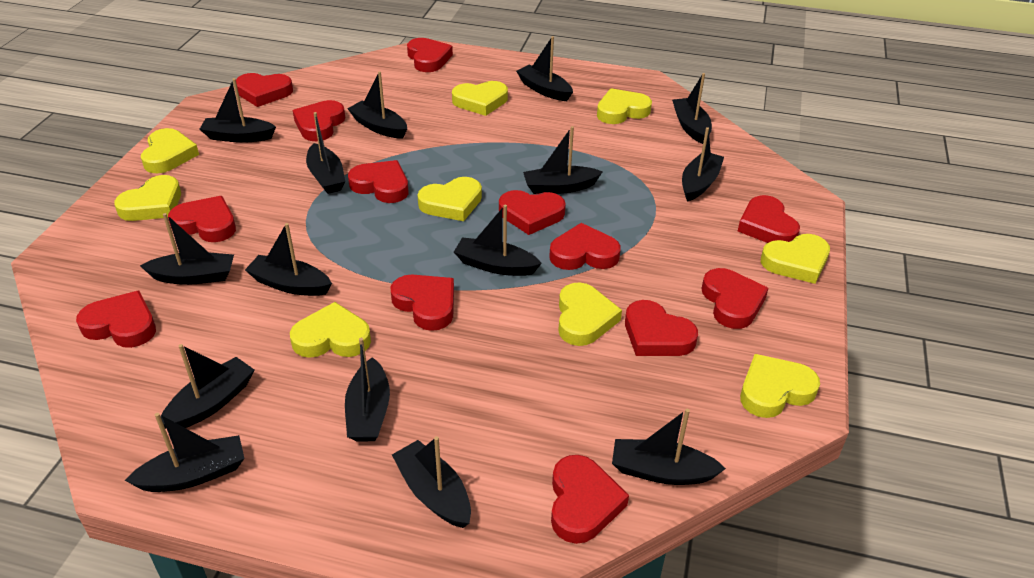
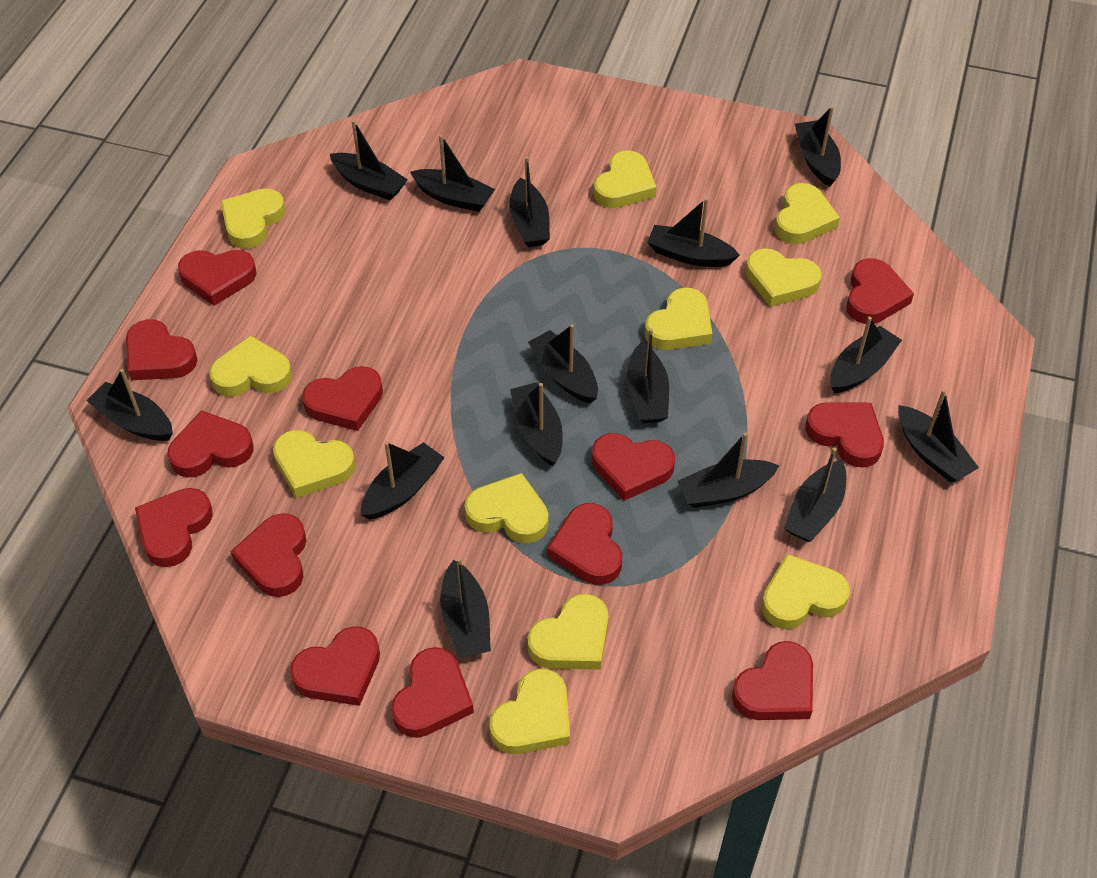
yellow heart: 9 -> 11

